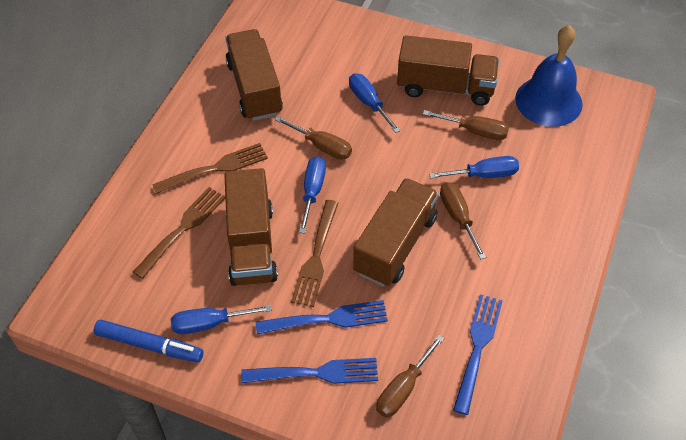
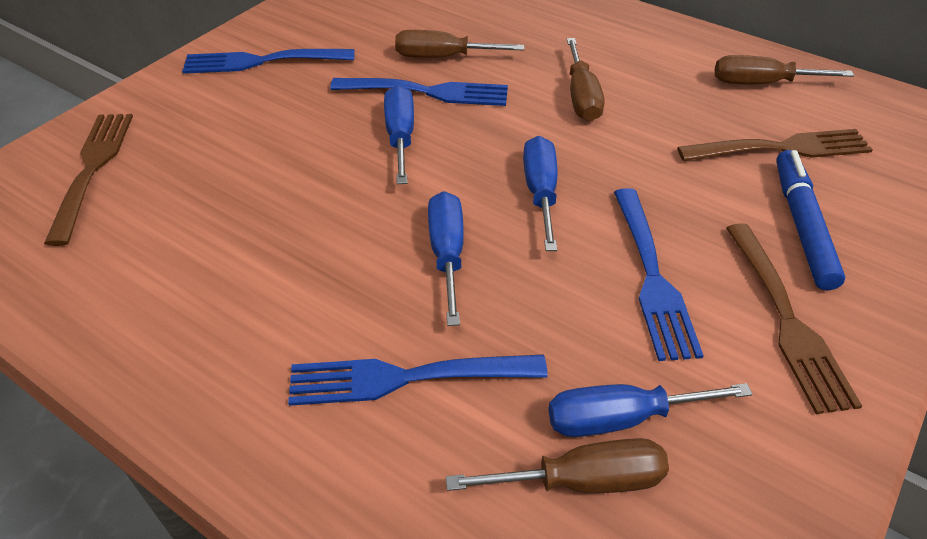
blue bell: 1 -> 0
blue fork: 3 -> 4
brown truck: 4 -> 0

